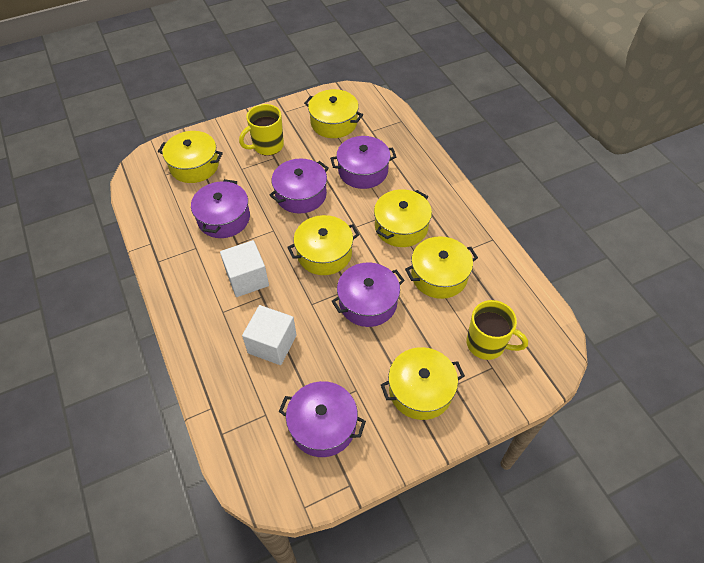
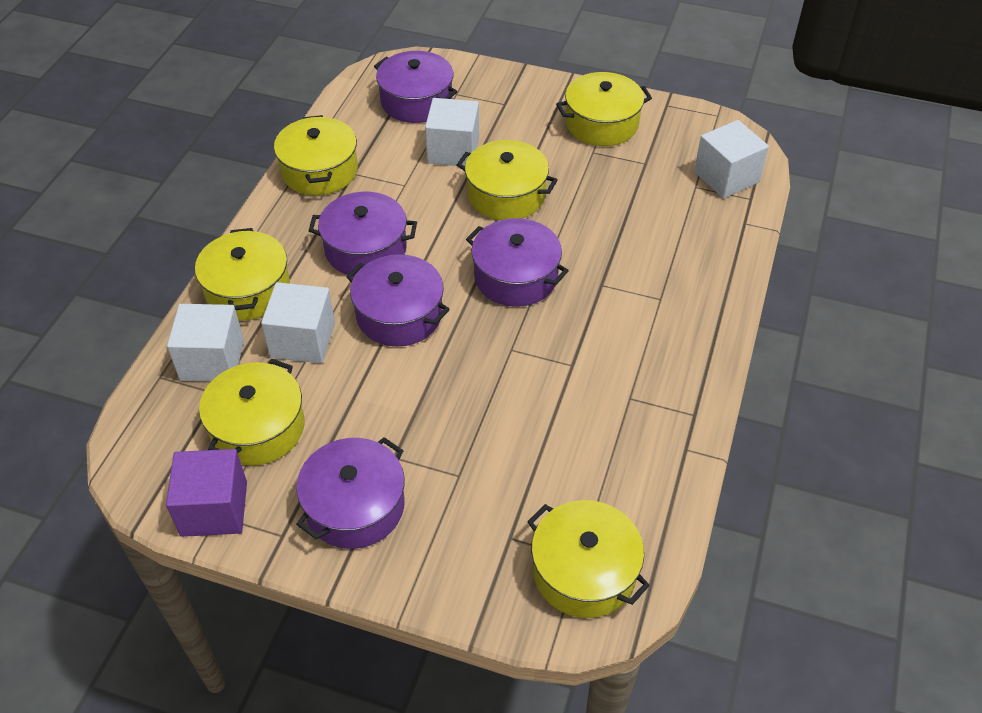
purple cube: 0 -> 1
white cube: 2 -> 4
yellow mug: 2 -> 0

